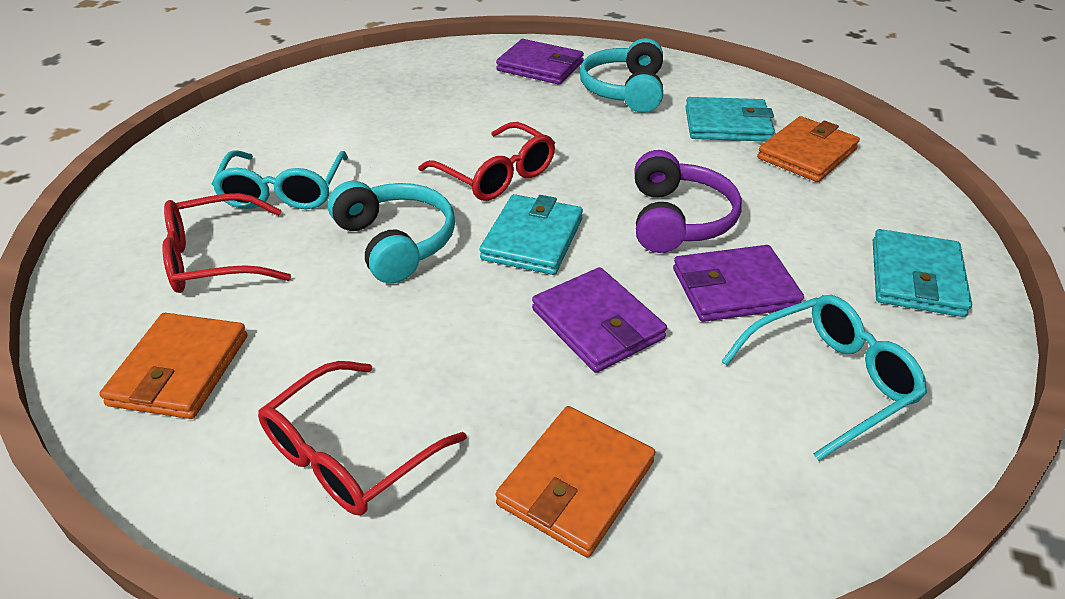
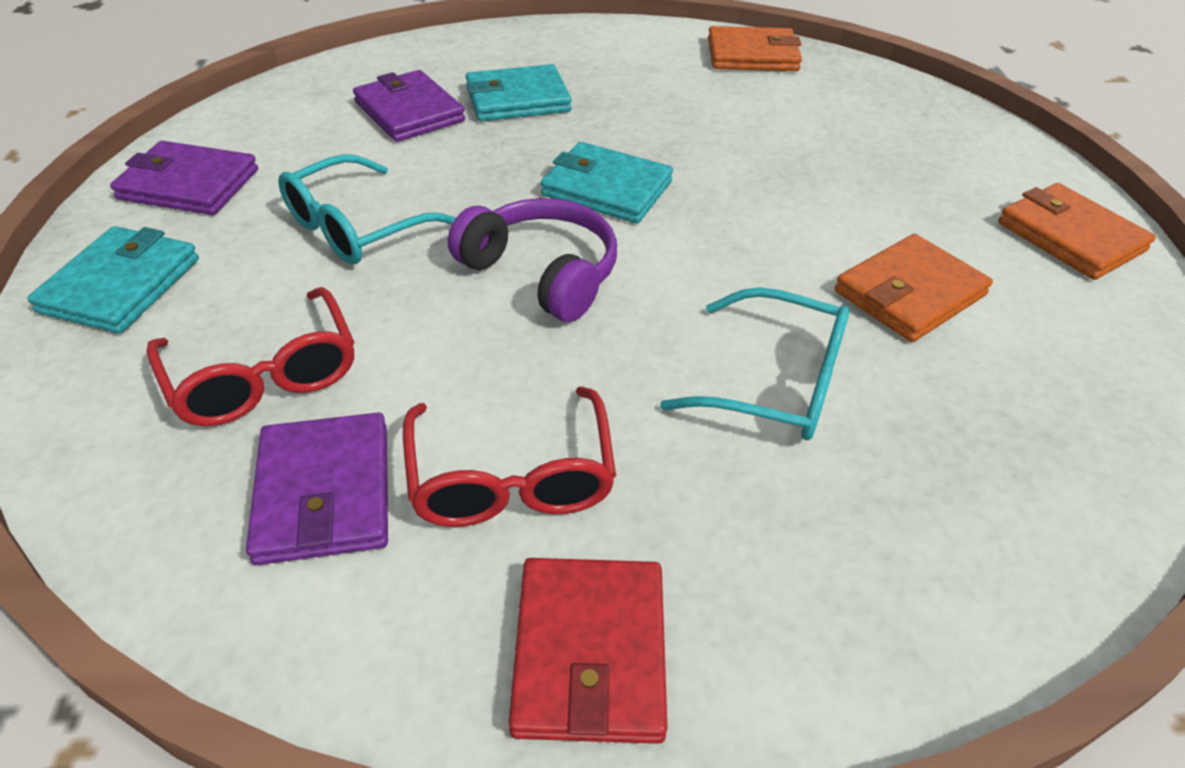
red glasses: 3 -> 2
red wallet: 0 -> 1
turquoise headphones: 2 -> 0

